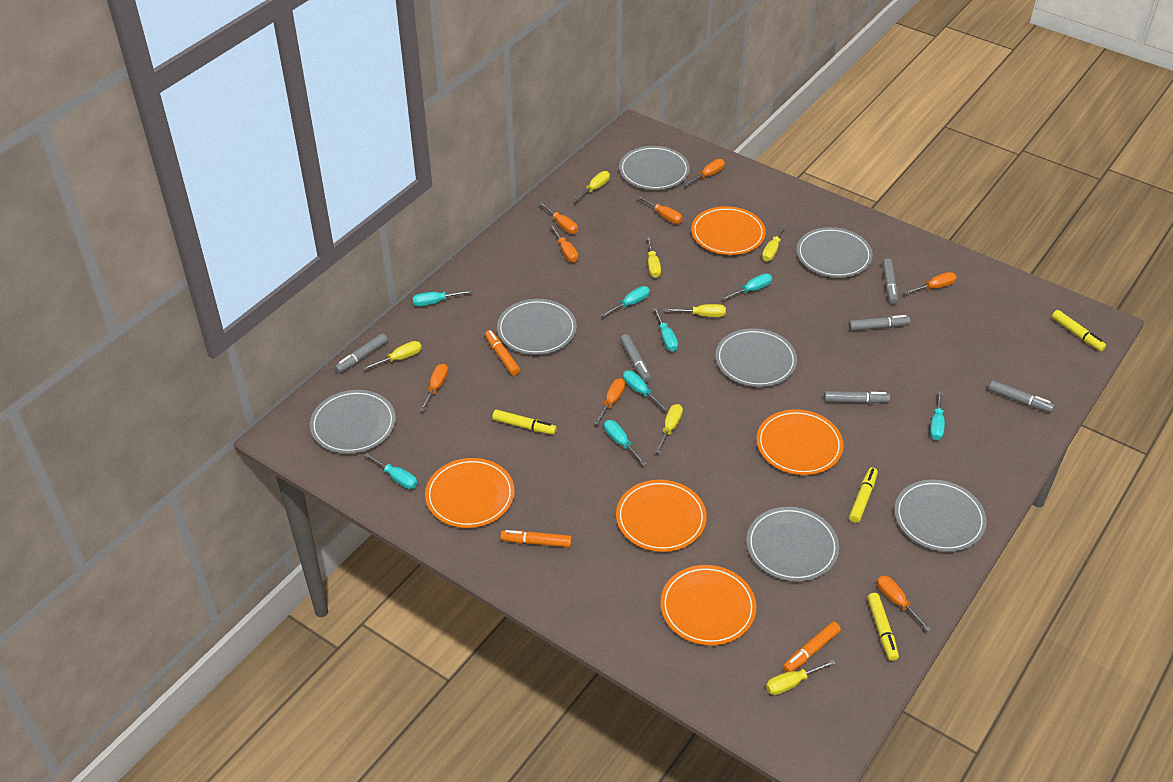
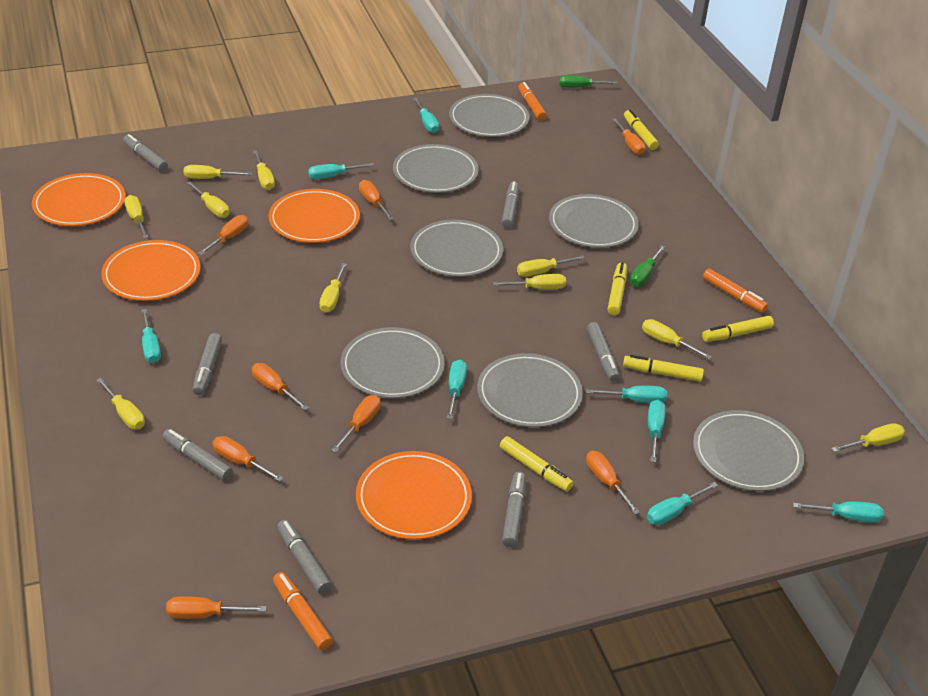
green screwdriver: 0 -> 2
grey marker: 6 -> 7
orange plate: 5 -> 4
yellow marker: 4 -> 5
yellow screwdriver: 7 -> 10

